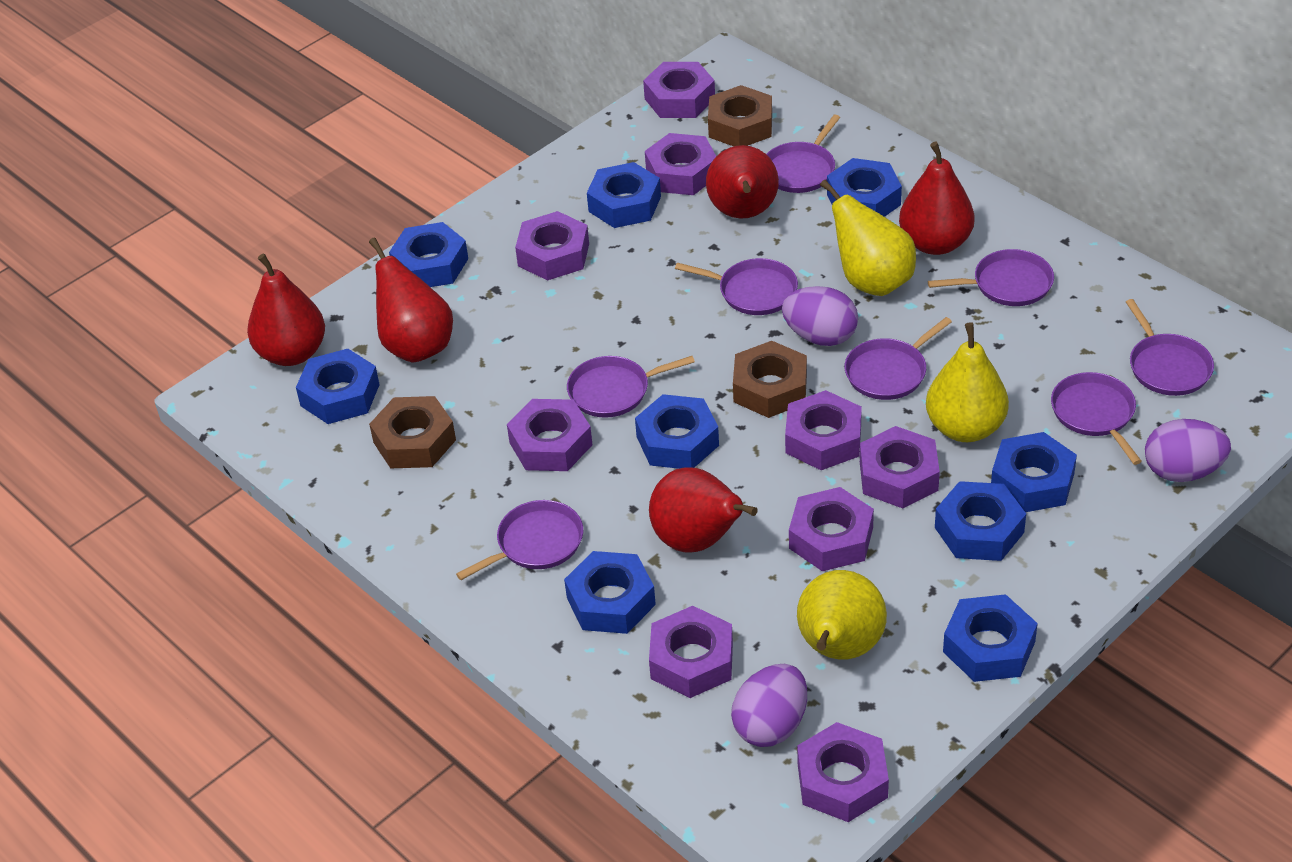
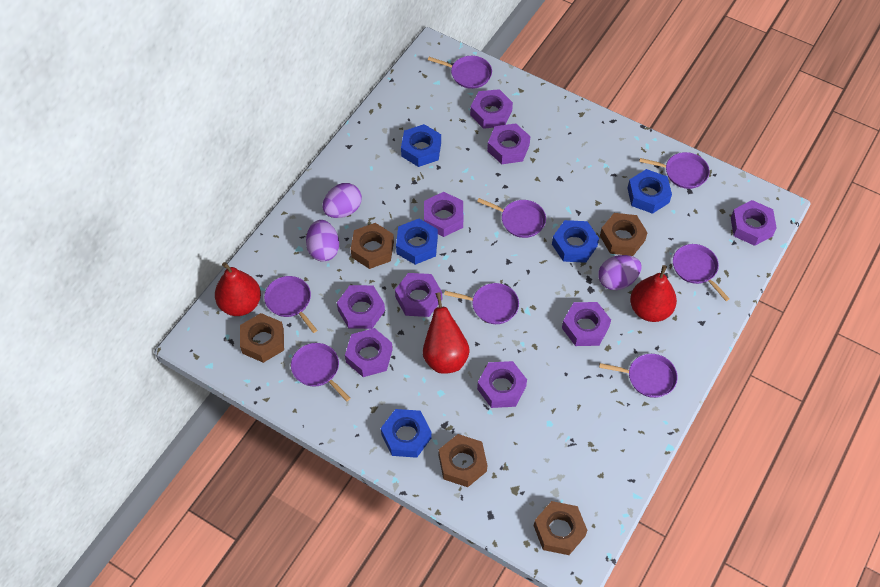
blue nut: 9 -> 5
brown nut: 3 -> 5
red pear: 5 -> 3
yellow pear: 3 -> 0

